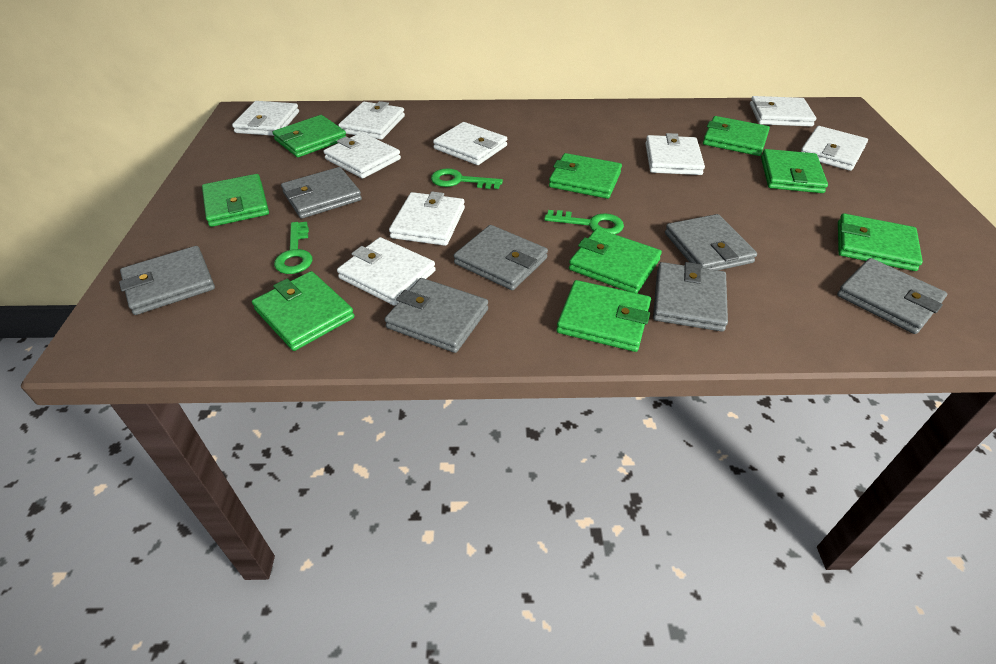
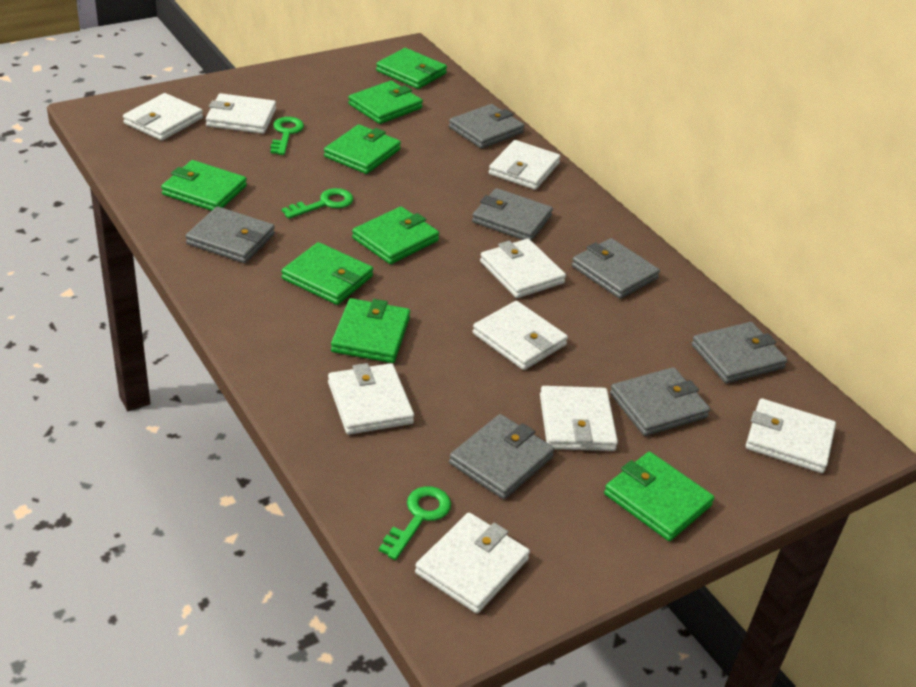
green wallet: 9 -> 8

